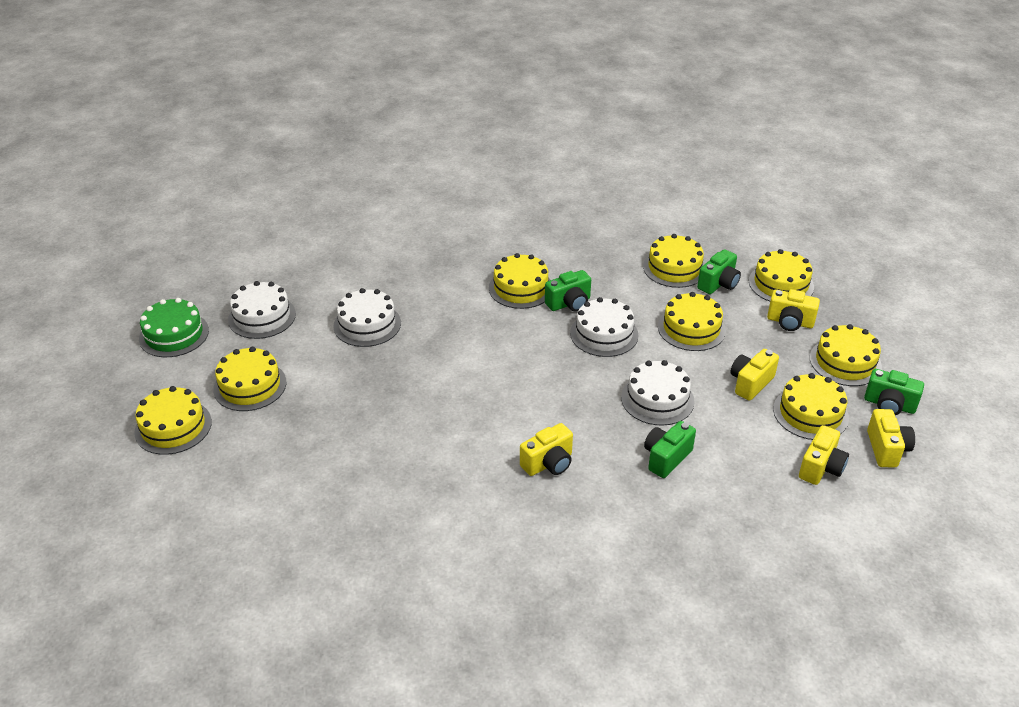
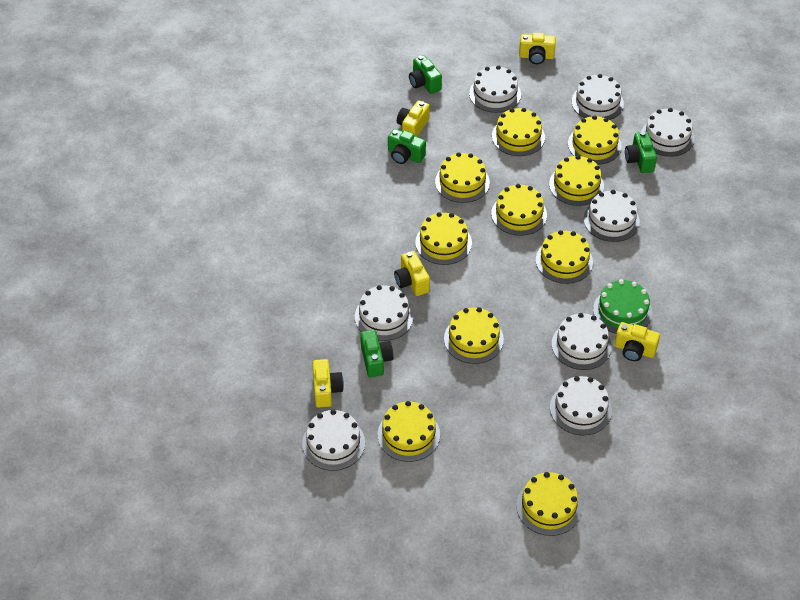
white cake: 4 -> 8
yellow cake: 8 -> 10

